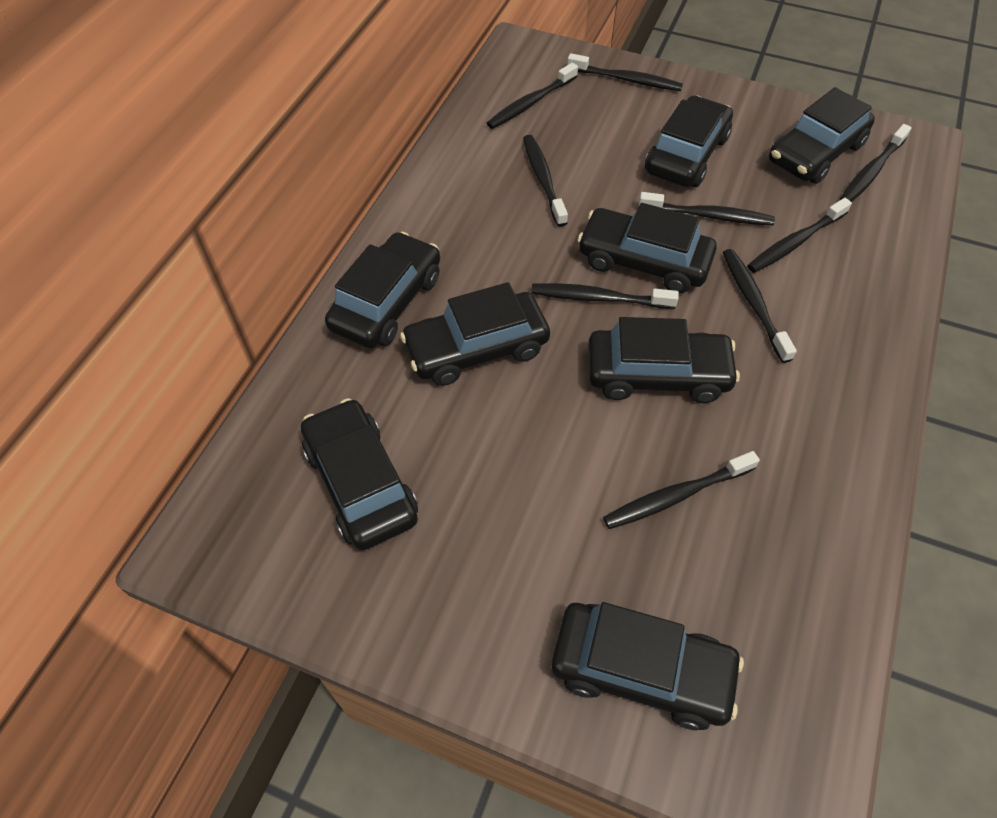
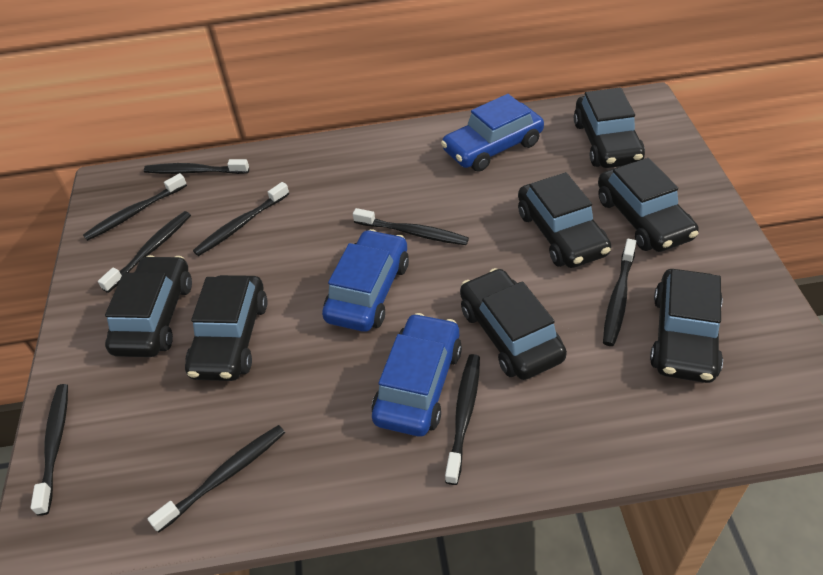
black car: 8 -> 7
blue car: 0 -> 3

